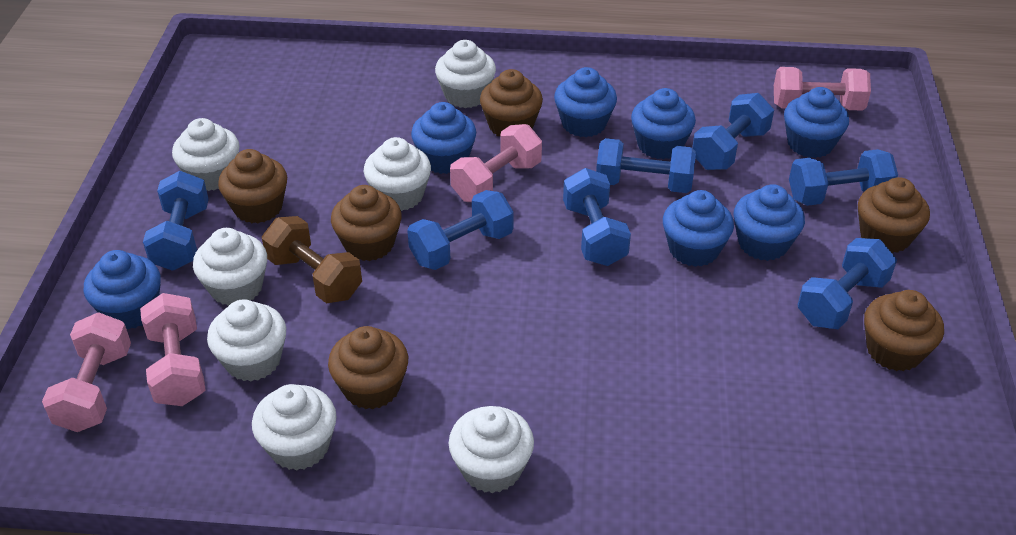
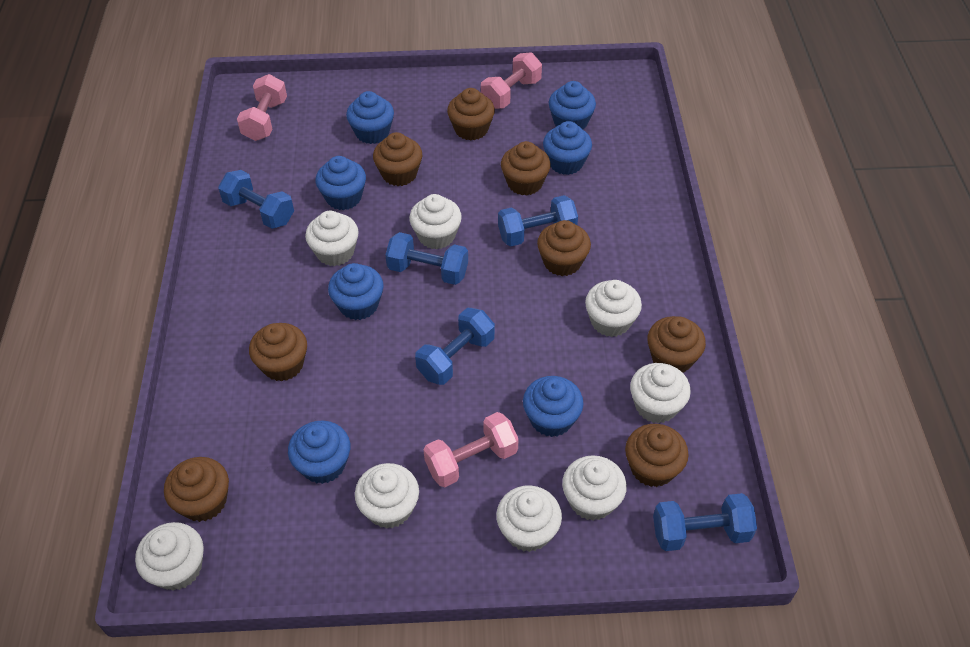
blue dumbbell: 7 -> 5
brown cupcake: 6 -> 8
brown dumbbell: 1 -> 0
pink dumbbell: 4 -> 3
white cupcake: 7 -> 8

